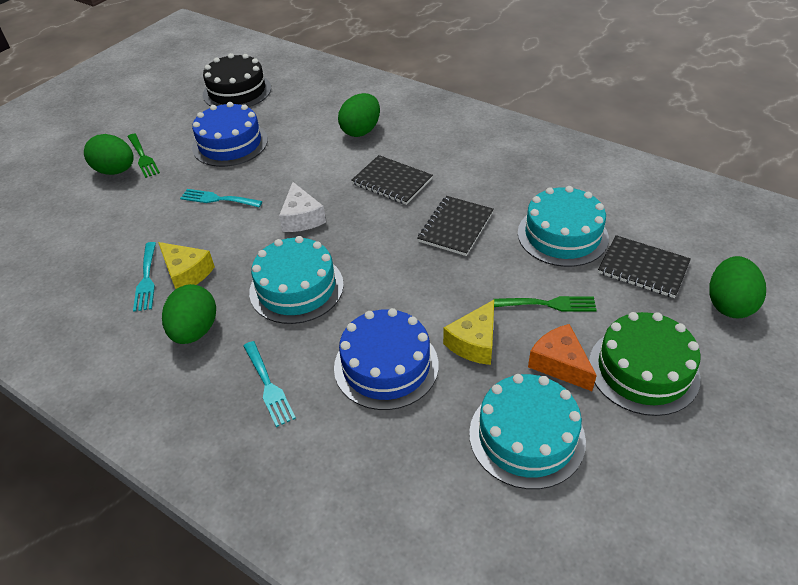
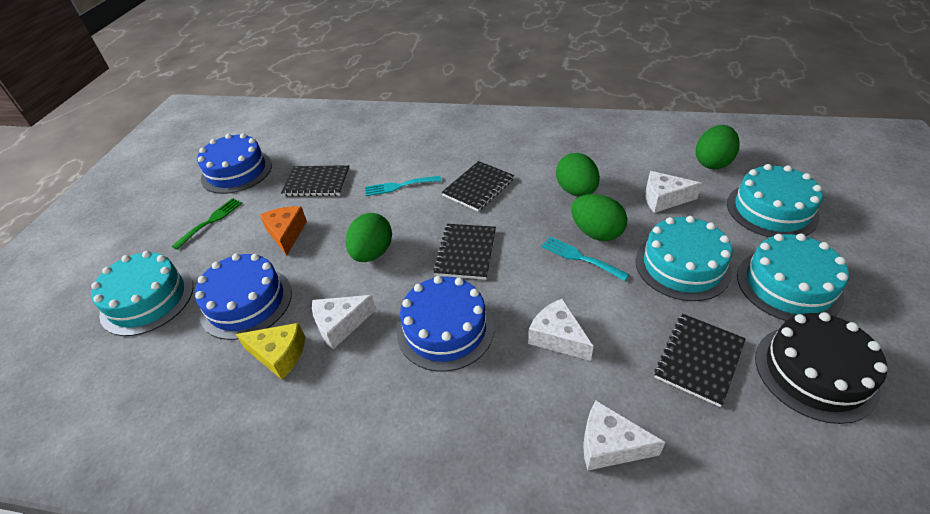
black notebook: 3 -> 4
blue cake: 2 -> 3
green cake: 1 -> 0
green fork: 2 -> 1
turquoise cake: 3 -> 4
turquoise fork: 3 -> 2
white cheese: 1 -> 4
yellow cheese: 2 -> 1

